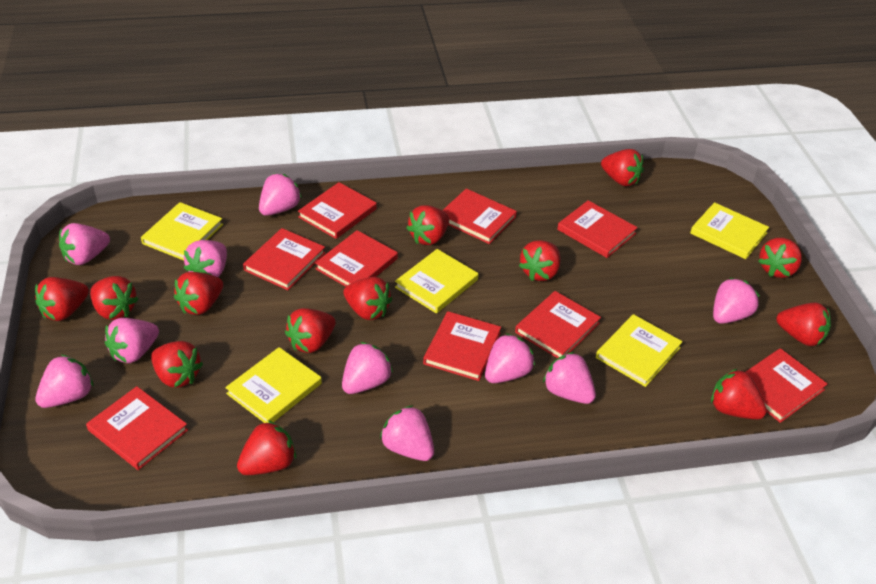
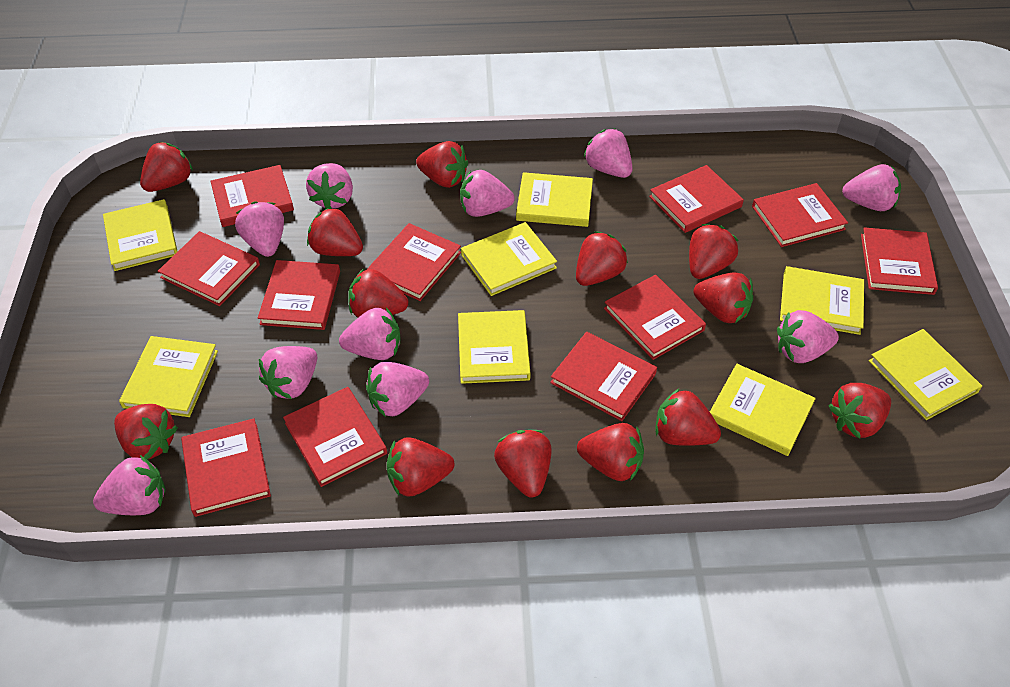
red book: 9 -> 11
yellow book: 5 -> 8

